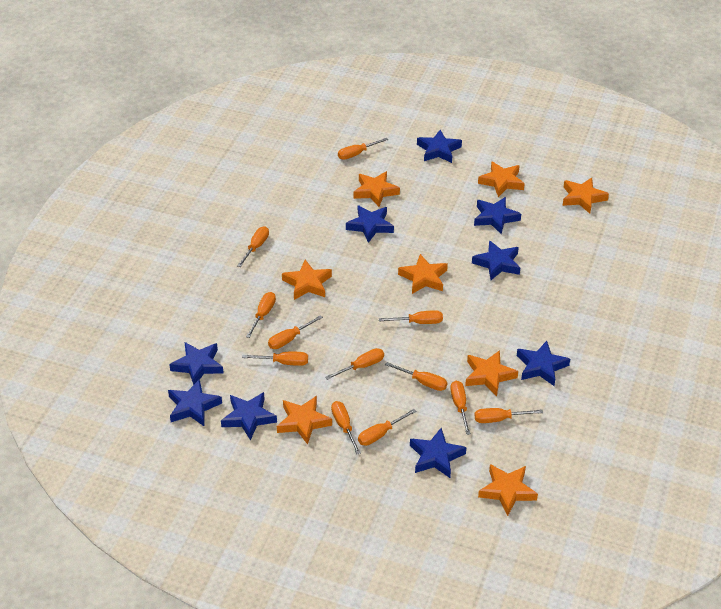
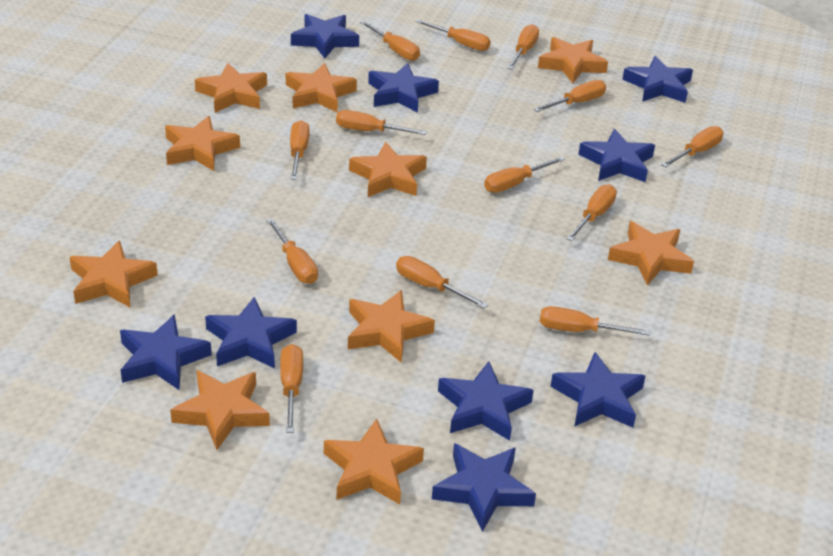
orange screwdriver: 12 -> 13
orange star: 8 -> 10

